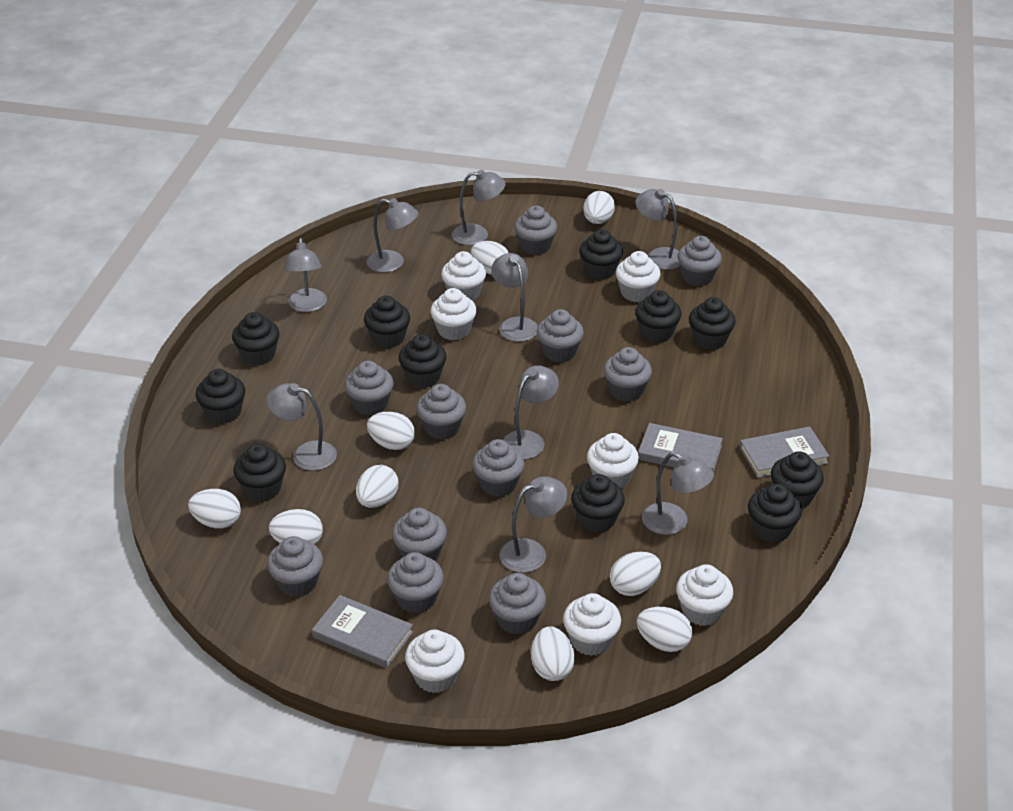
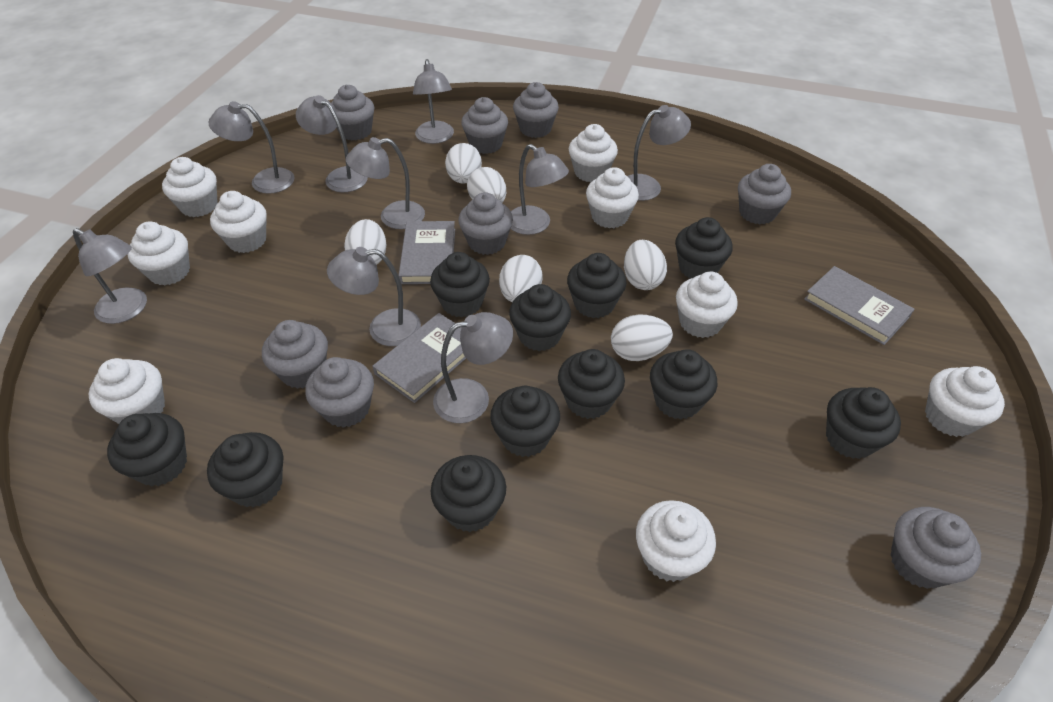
grey cupcake: 11 -> 8
white cupcake: 7 -> 9
white egg: 9 -> 6

